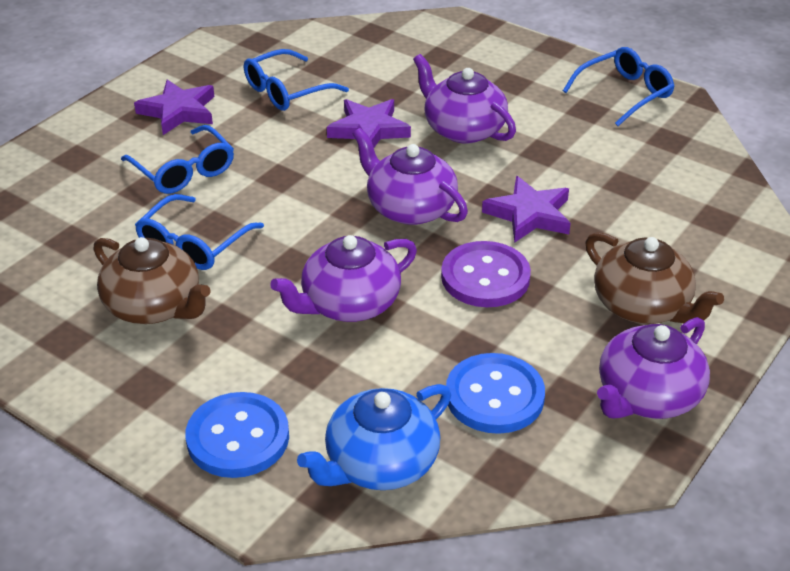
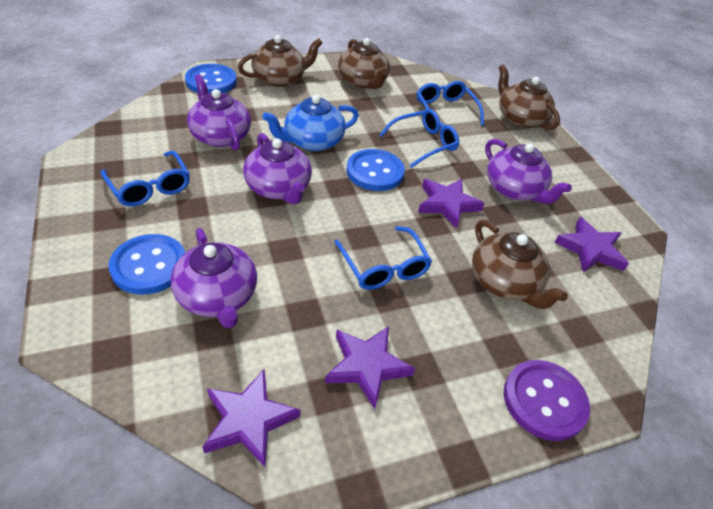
blue button: 2 -> 3
brown teapot: 2 -> 4
purple star: 3 -> 4

